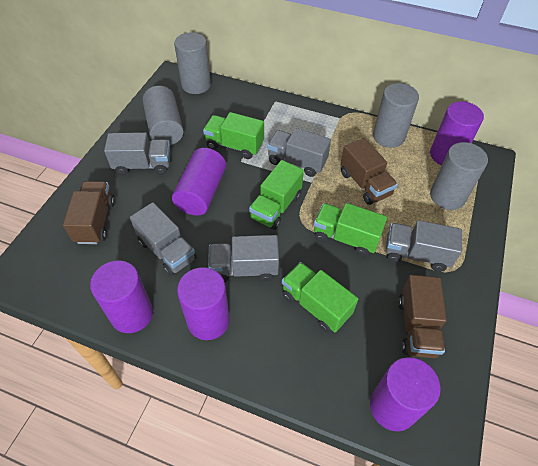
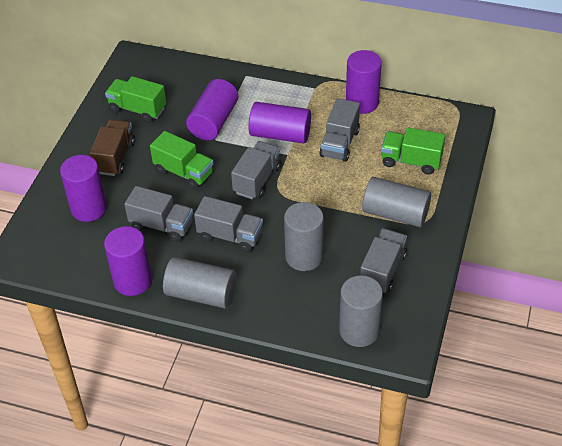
brown truck: 3 -> 1
green truck: 4 -> 3

